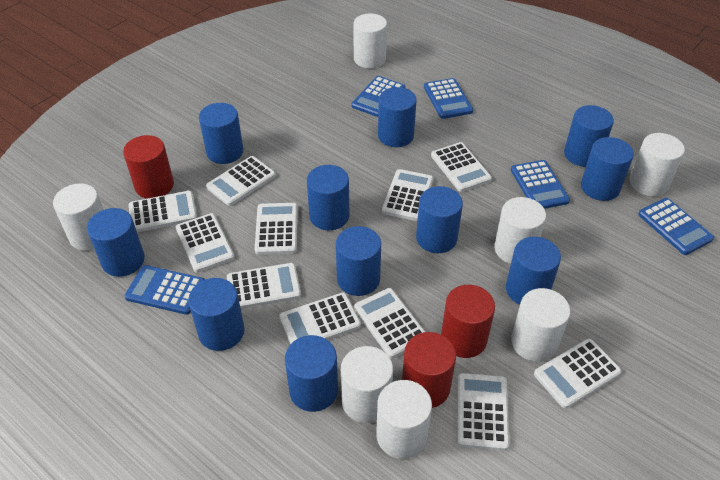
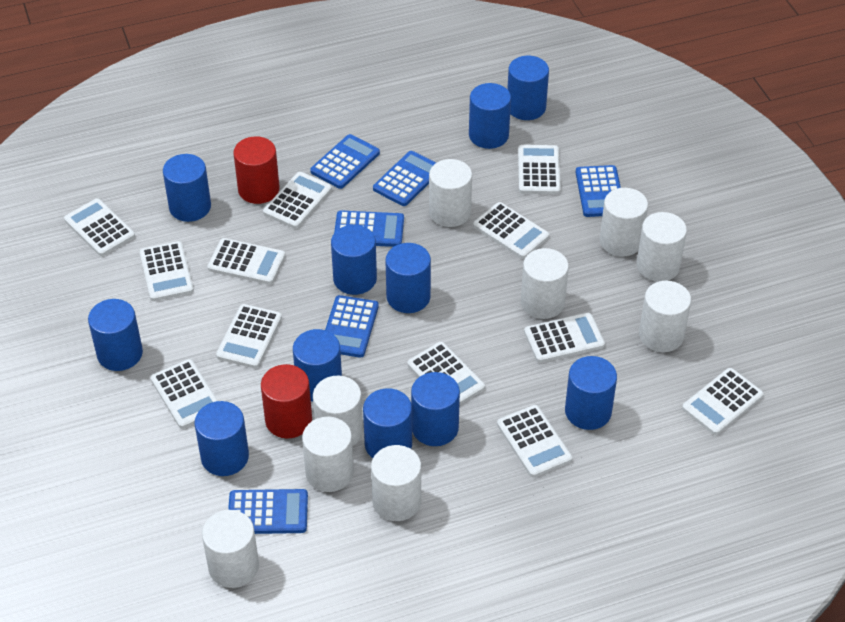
blue calculator: 5 -> 6
red cylinder: 3 -> 2
white calculator: 11 -> 12
white cylinder: 7 -> 9

